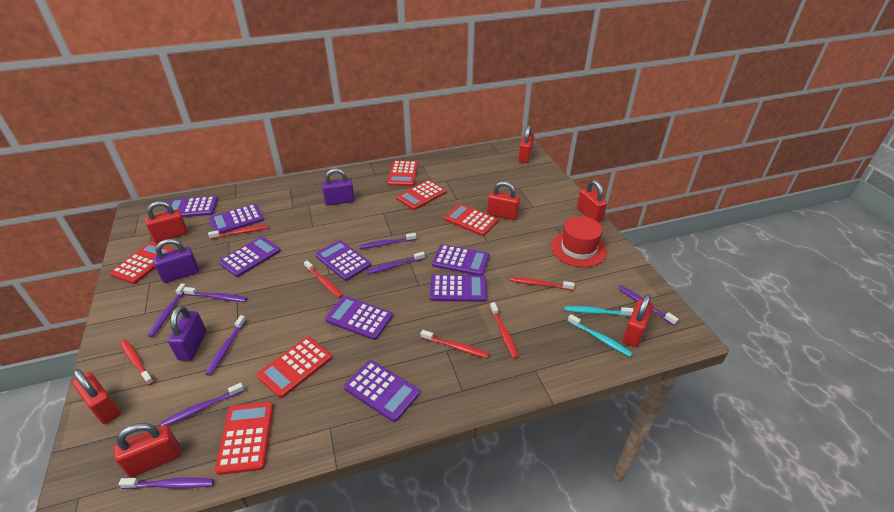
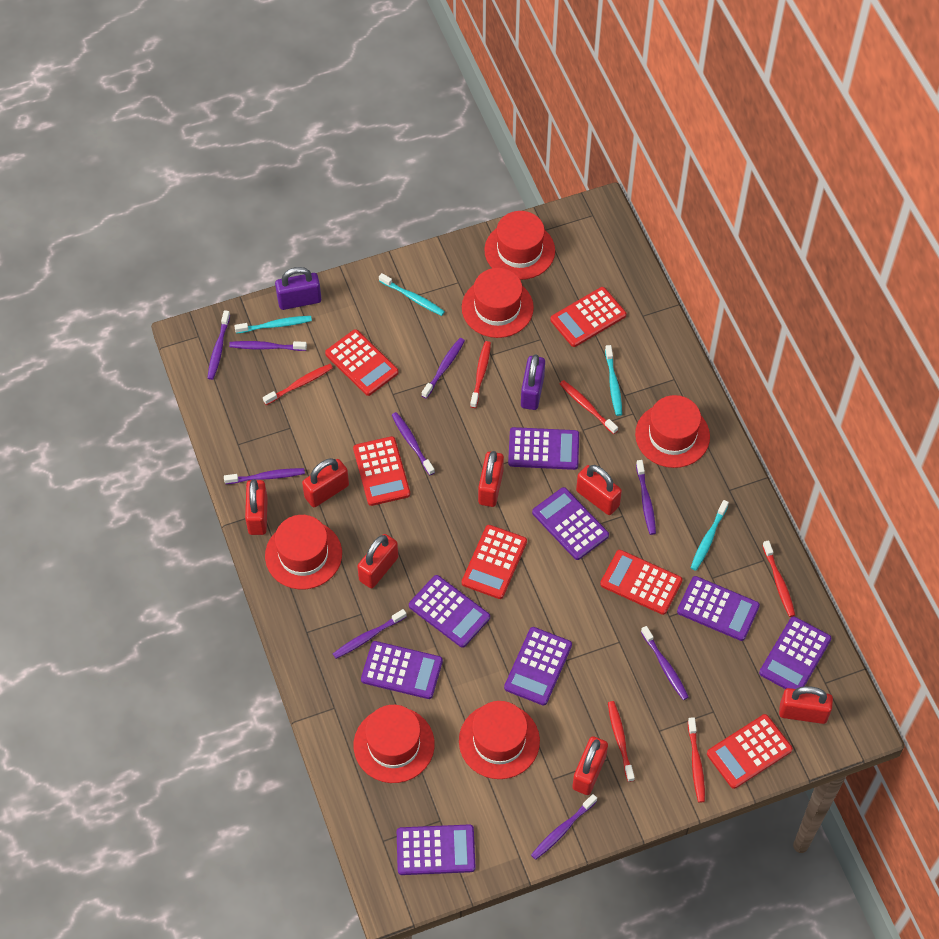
purple padlock: 3 -> 2
purple toothbrush: 8 -> 9
red hat: 1 -> 6
turquoise toothbrush: 2 -> 4

